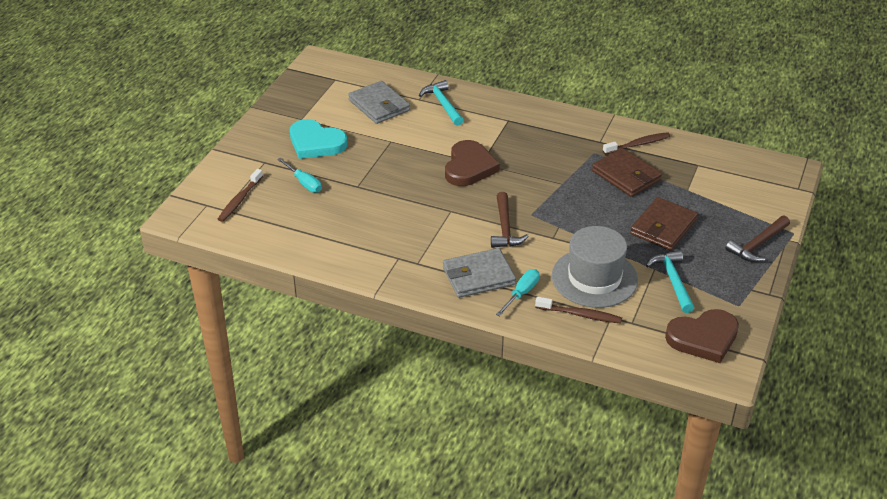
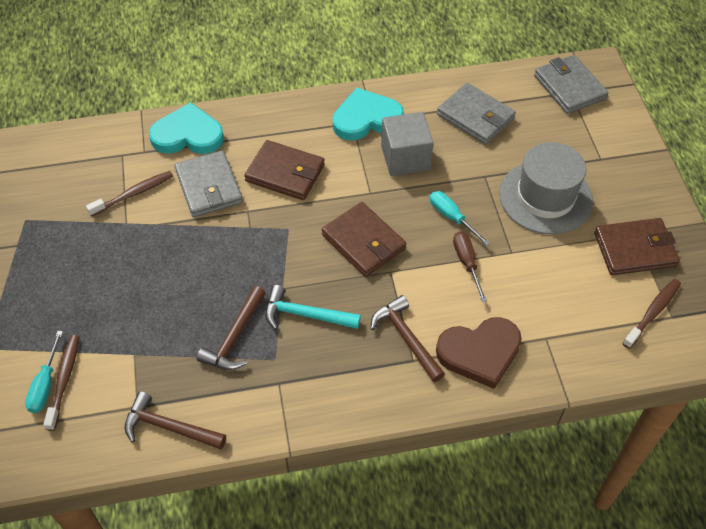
brown hammer: 2 -> 3
brown heart: 2 -> 1
brown screwdriver: 0 -> 1
brown wallet: 2 -> 3
grey cube: 0 -> 1
grey wallet: 2 -> 3
turquoise hammer: 2 -> 1
turquoise heart: 1 -> 2

